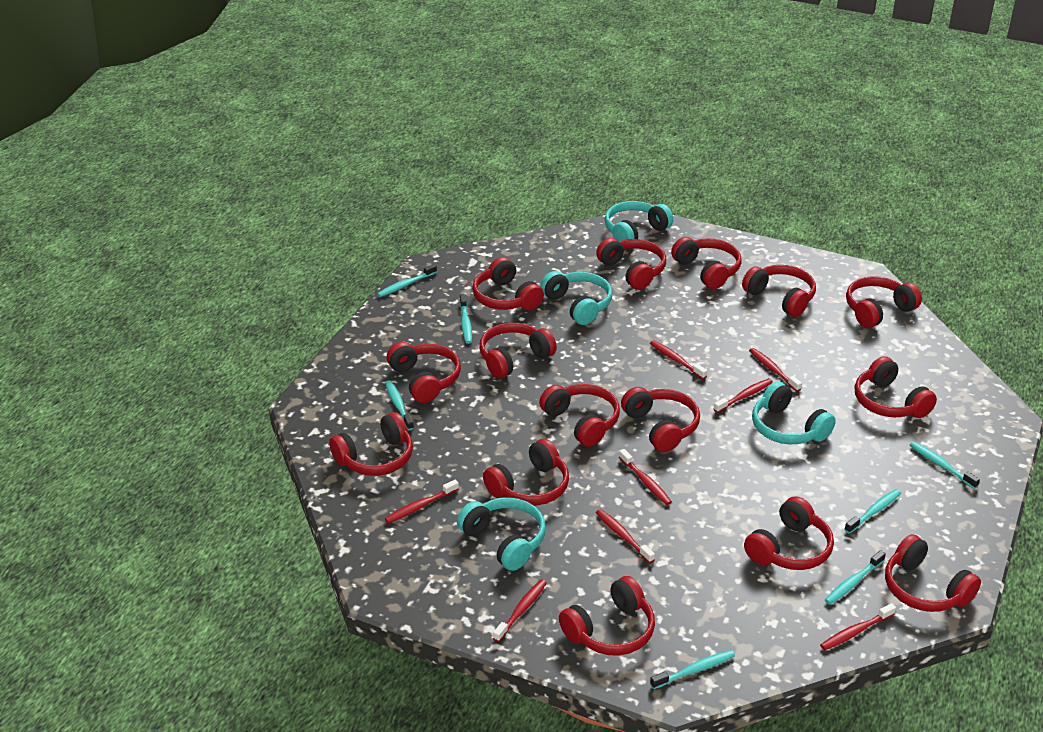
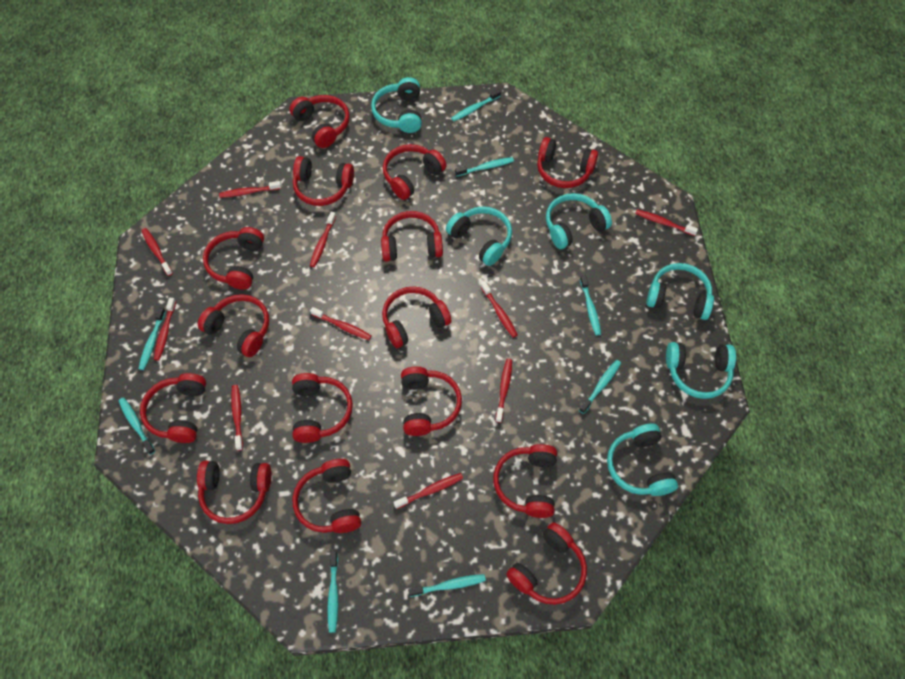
red toothbrush: 8 -> 10
turquoise headphones: 4 -> 6
turquoise toothbrush: 7 -> 8

